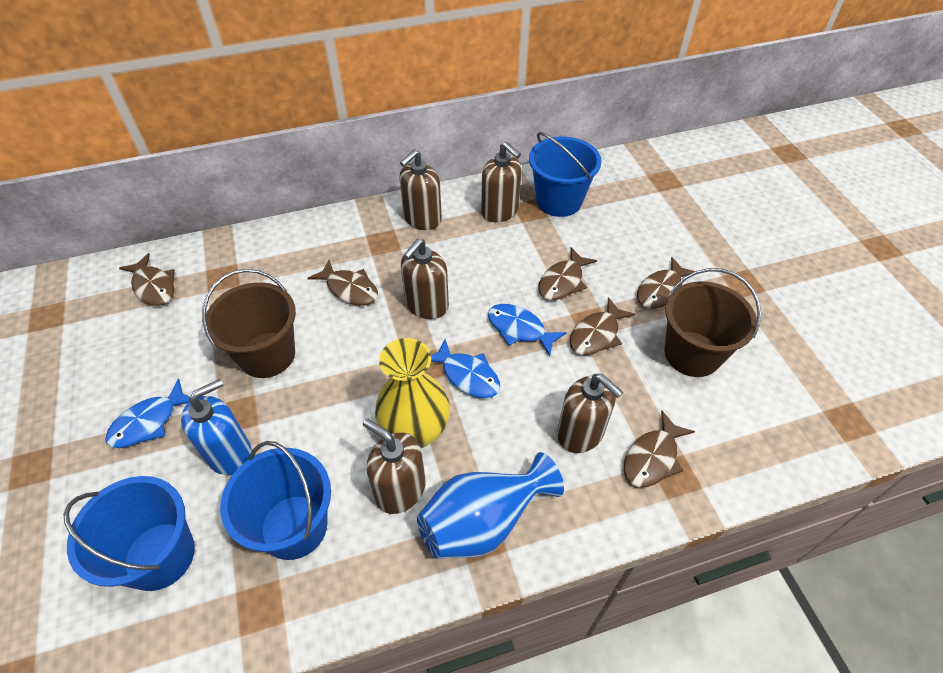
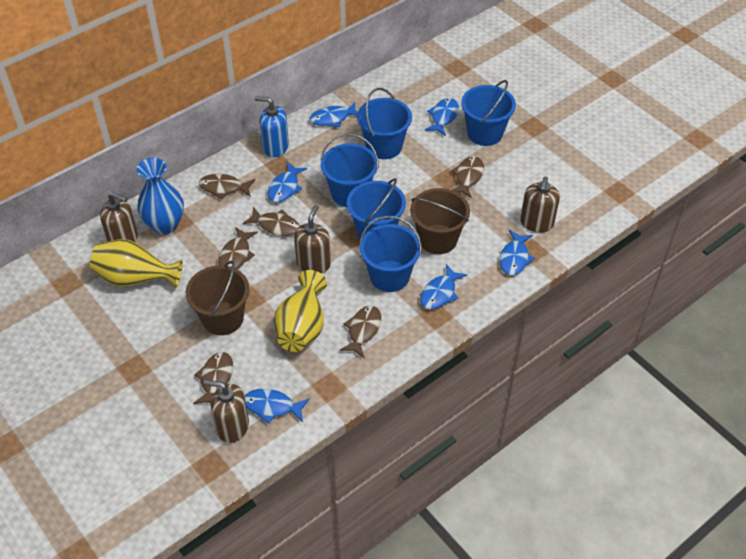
blue bucket: 3 -> 5
blue fish: 3 -> 6
brown soap dispenser: 5 -> 4
yellow vase: 1 -> 2

